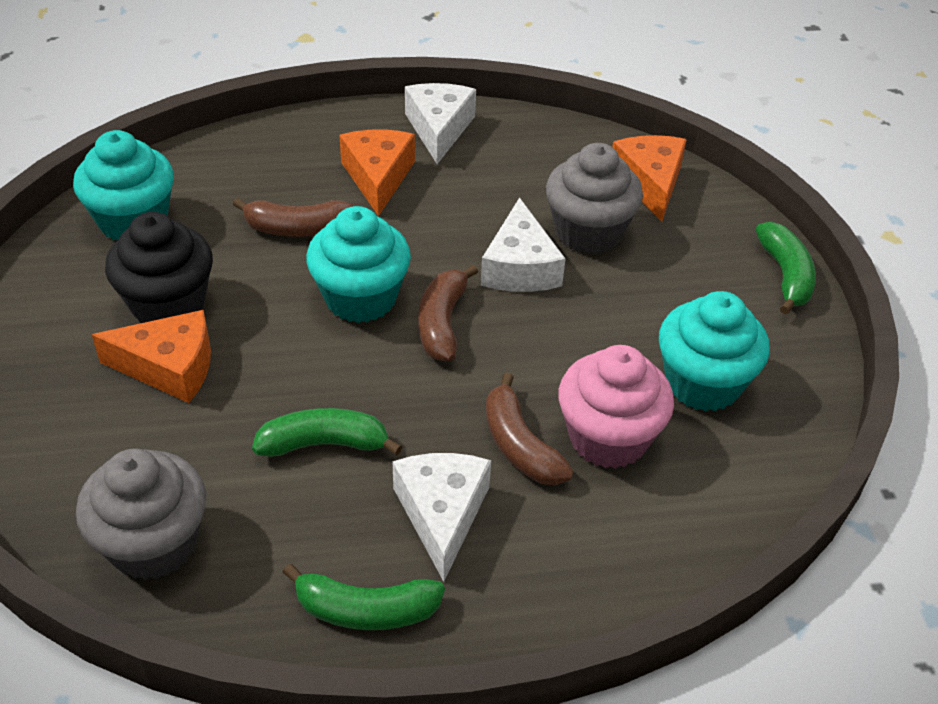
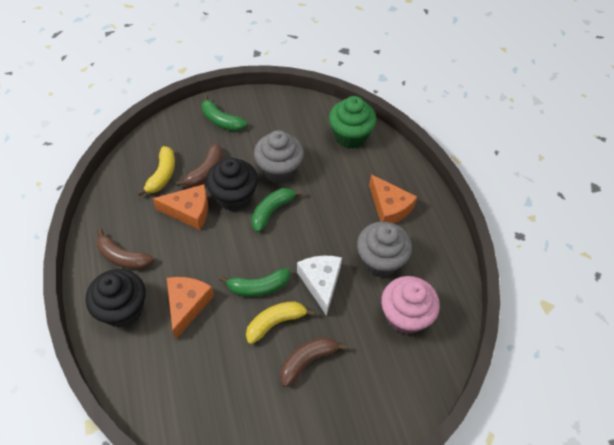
black cupcake: 1 -> 2
green cupcake: 0 -> 1
turquoise cupcake: 3 -> 0
white cheese: 3 -> 1
yellow banana: 0 -> 2

